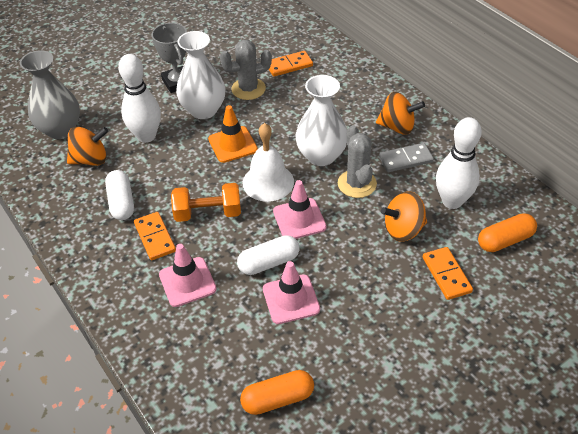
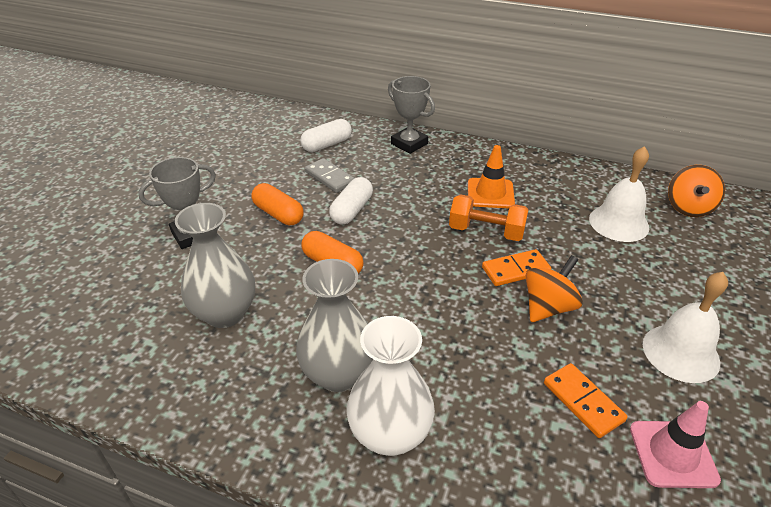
grey cactus: 2 -> 0
grey trophy: 1 -> 2
grey vase: 1 -> 2
orange domino: 3 -> 2
orange spinning top: 3 -> 2
pink traffic cone: 3 -> 1
white bell: 1 -> 2
white bowling pin: 2 -> 0
white vase: 2 -> 1

